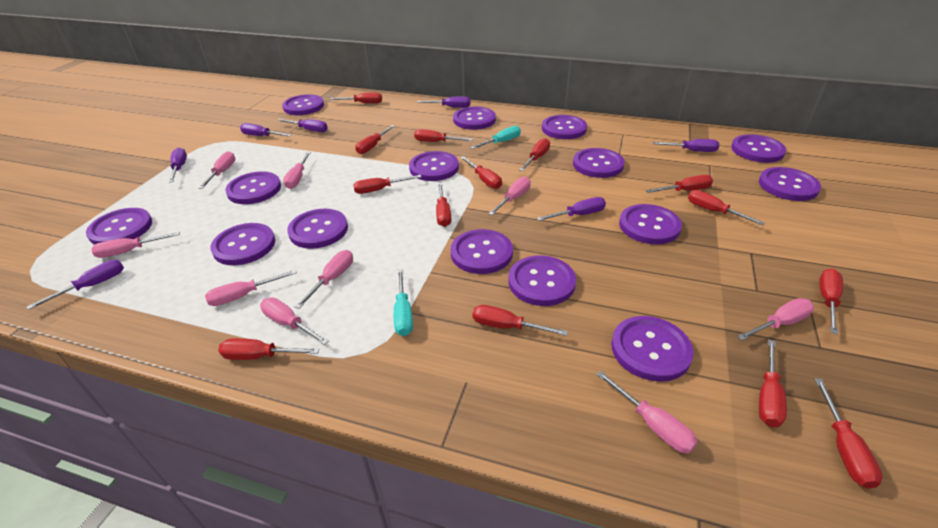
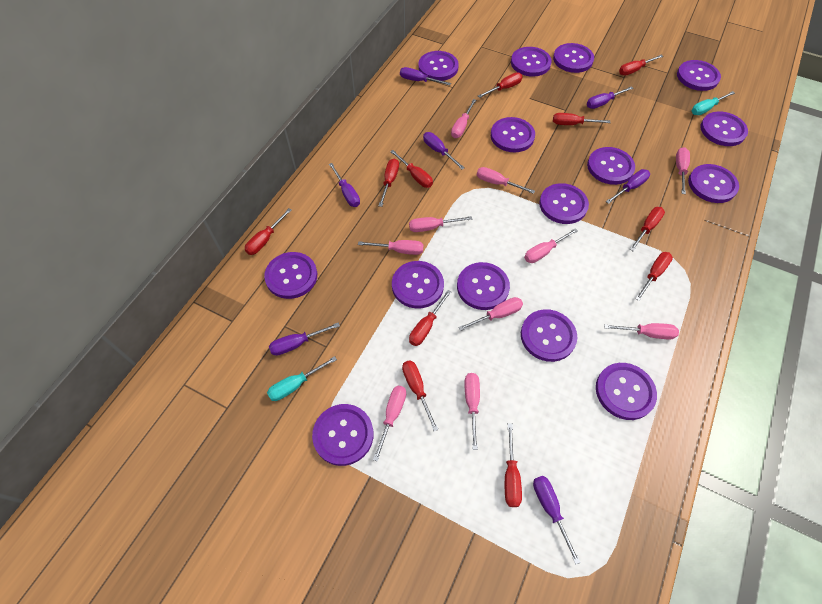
pink screwdriver: 9 -> 10
red screwdriver: 14 -> 11

